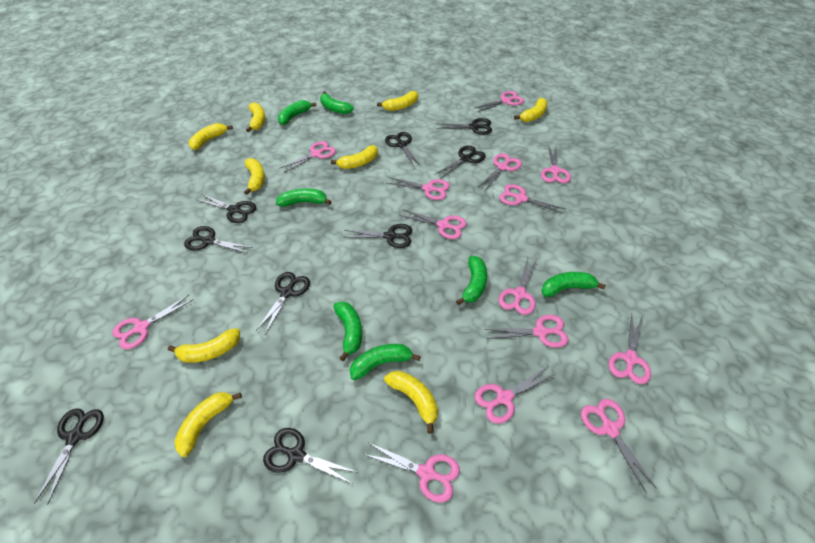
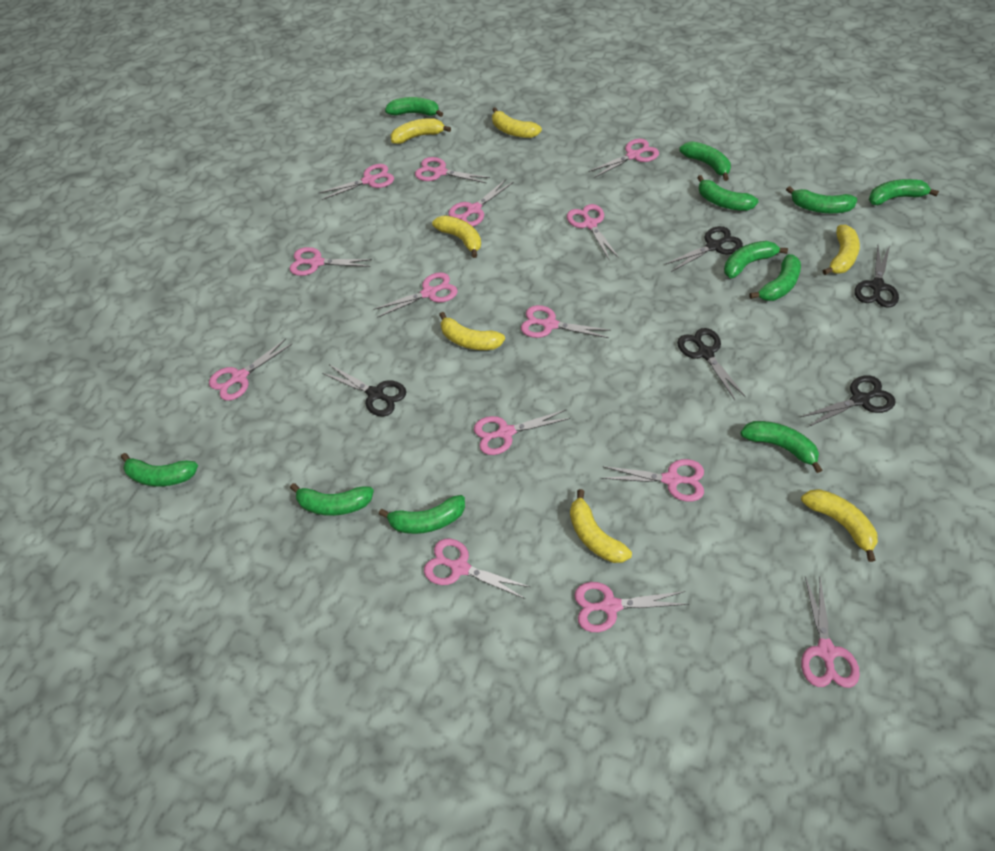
black scissors: 9 -> 5
green banana: 7 -> 11
yellow banana: 9 -> 7

